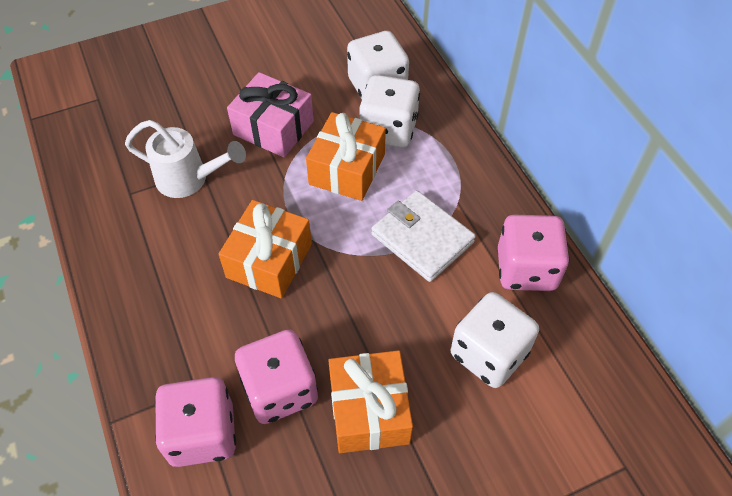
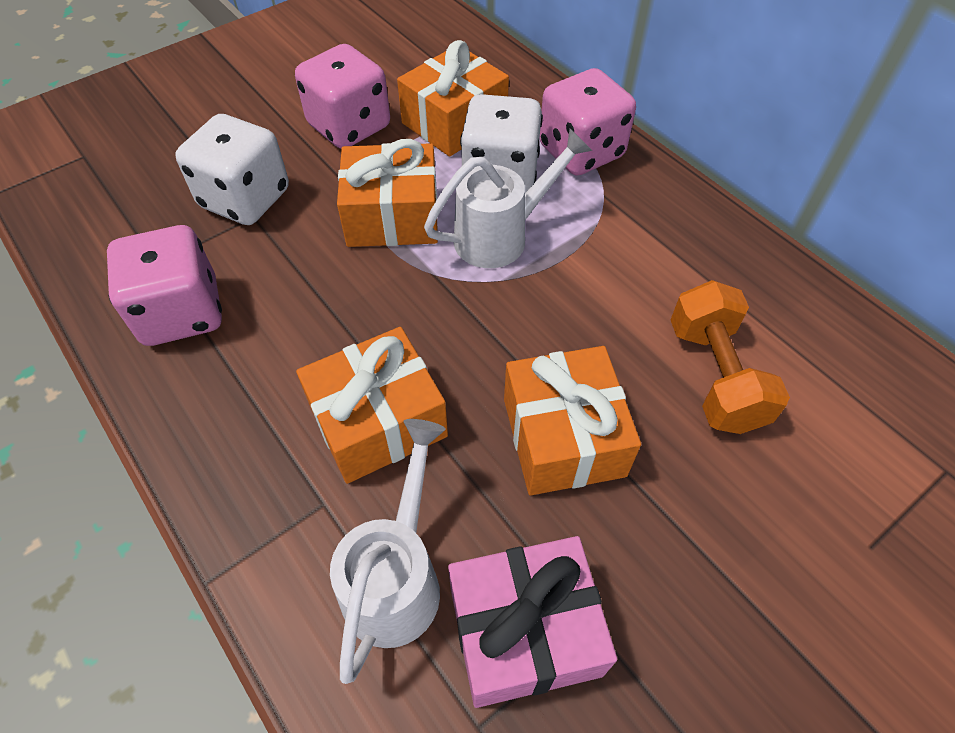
orange dumbbell: 0 -> 1
orange gift: 3 -> 4
white dice: 3 -> 2
white wallet: 1 -> 0
white watering can: 1 -> 2

